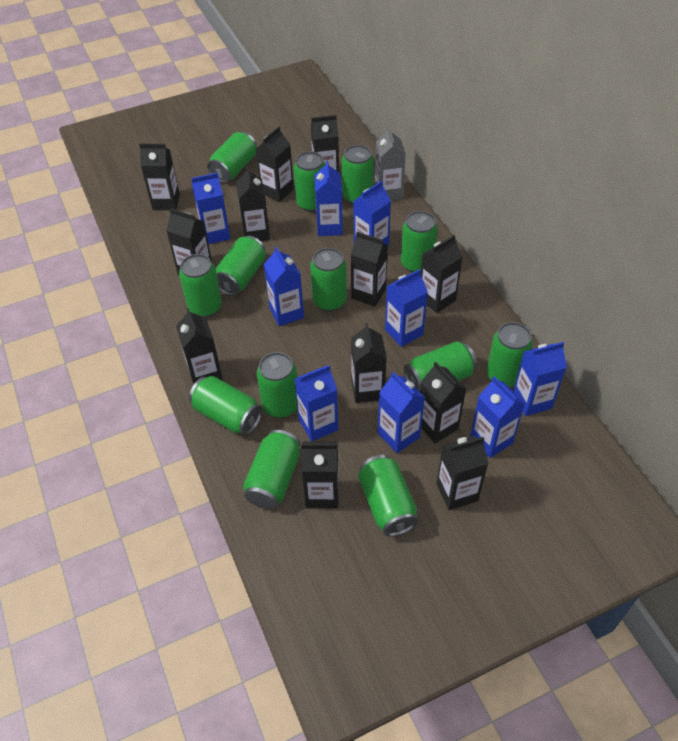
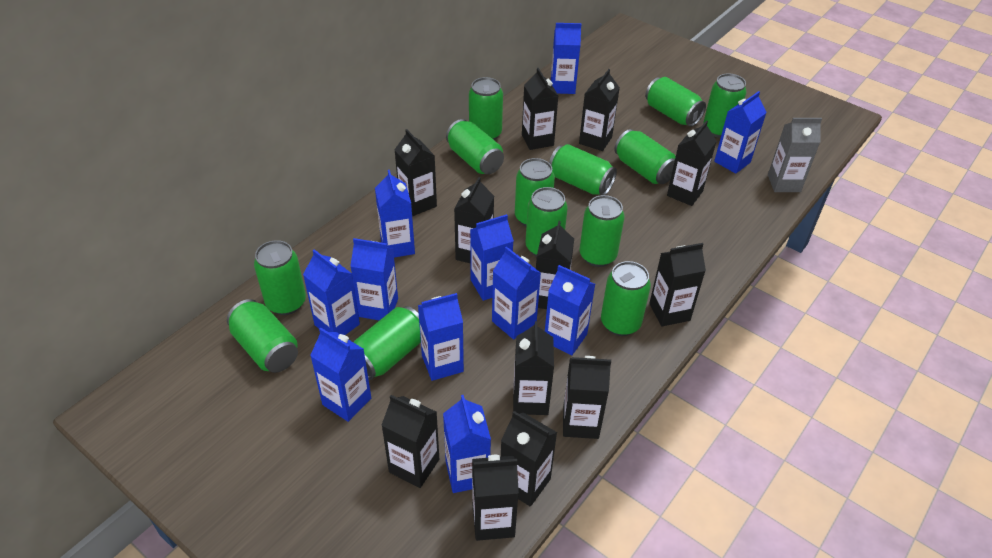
blue carton: 9 -> 11

